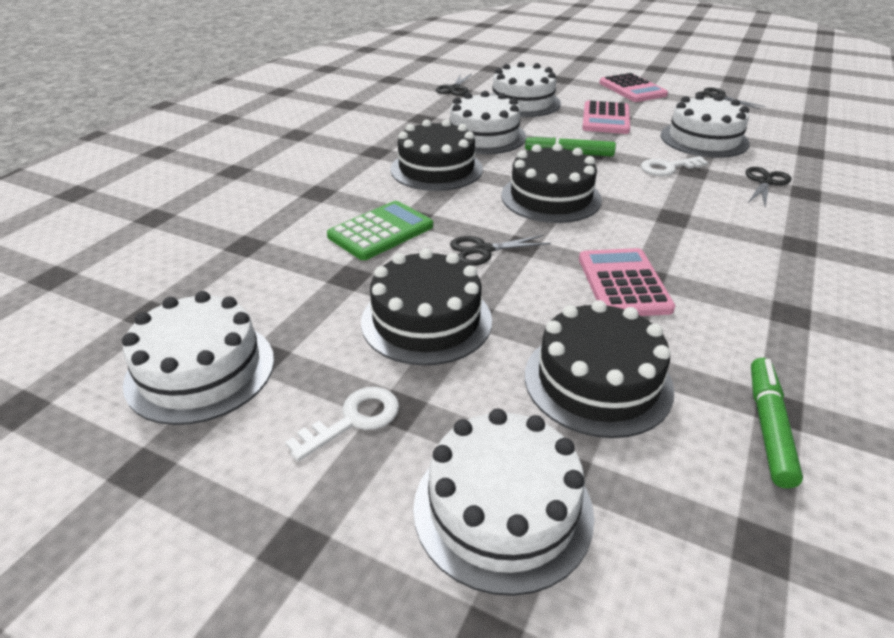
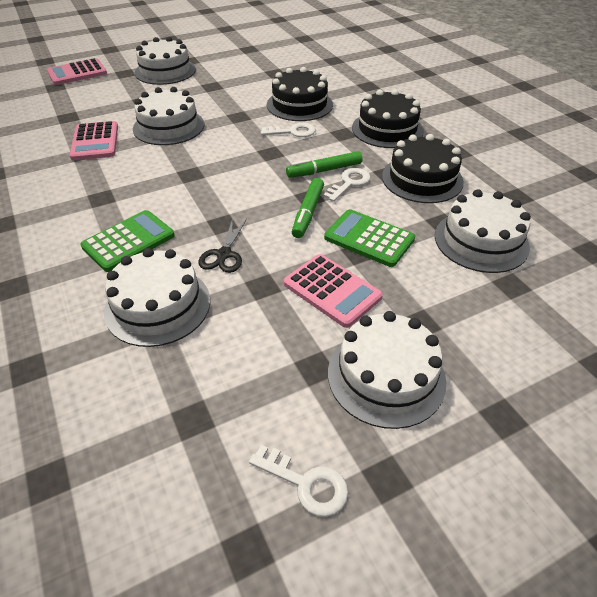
black cake: 4 -> 3
black scissors: 4 -> 1
green calculator: 1 -> 2
white key: 2 -> 3

